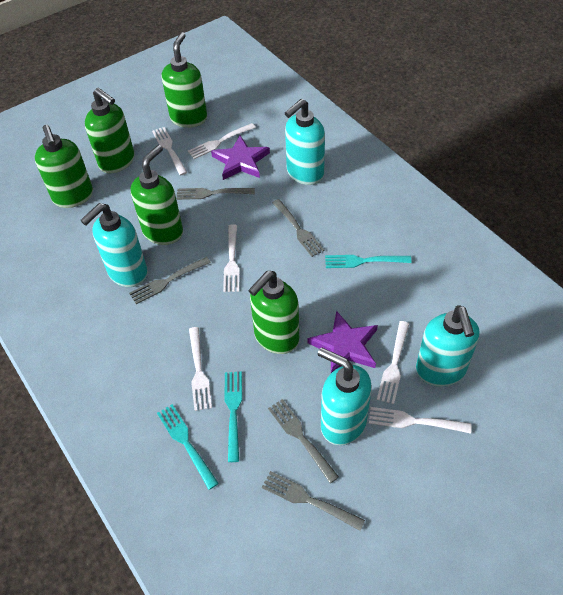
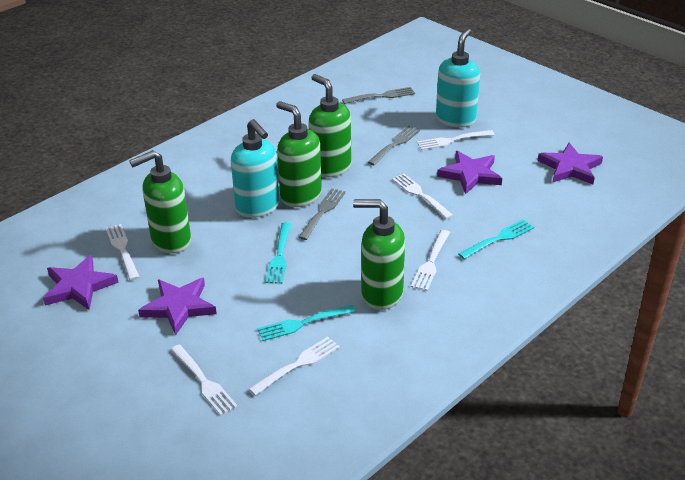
green soap dispenser: 5 -> 4
grey fork: 5 -> 3
purple star: 2 -> 4
turquoise soap dispenser: 4 -> 2

